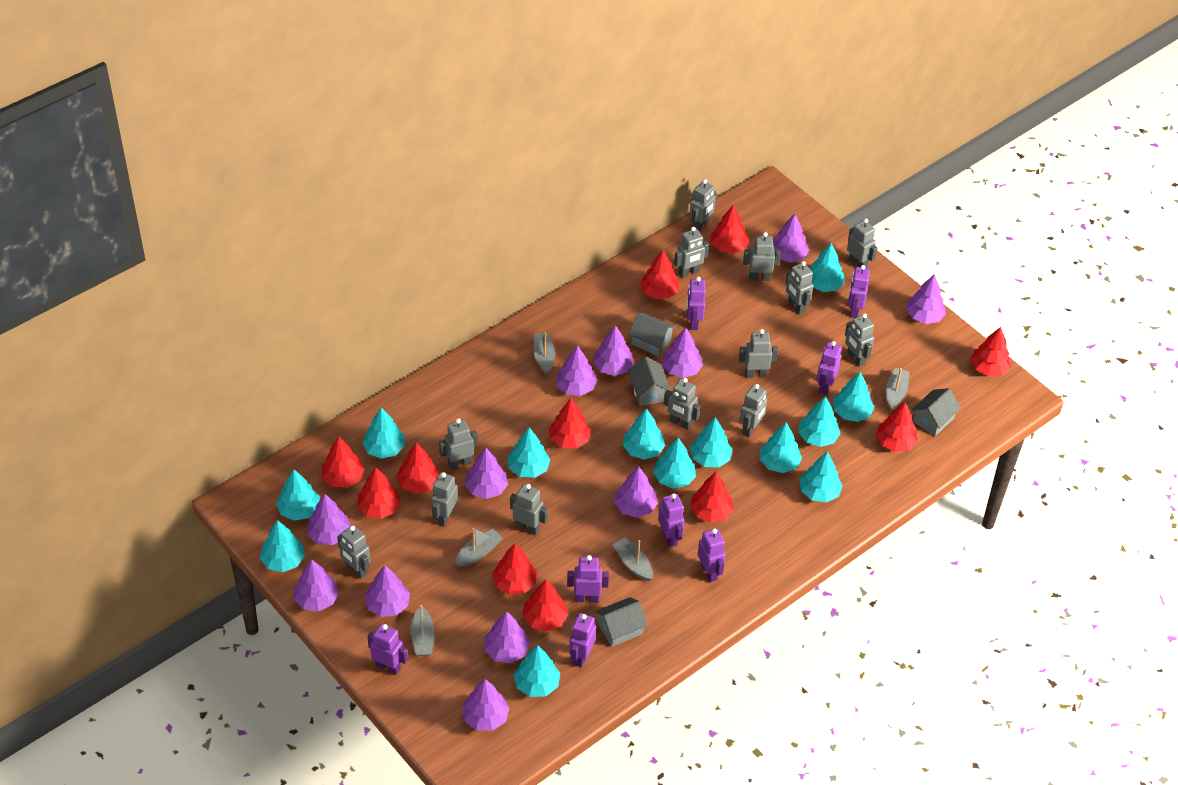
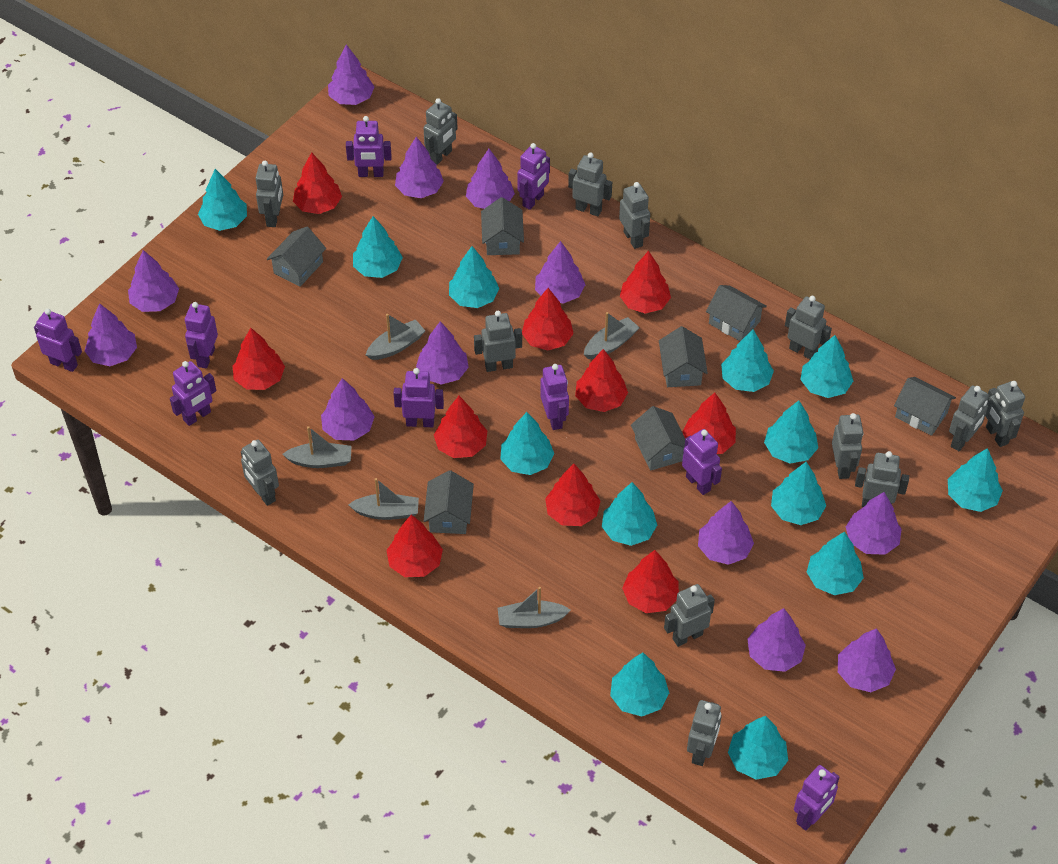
grey house: 4 -> 7
purple robot: 8 -> 9
red tree: 11 -> 10

